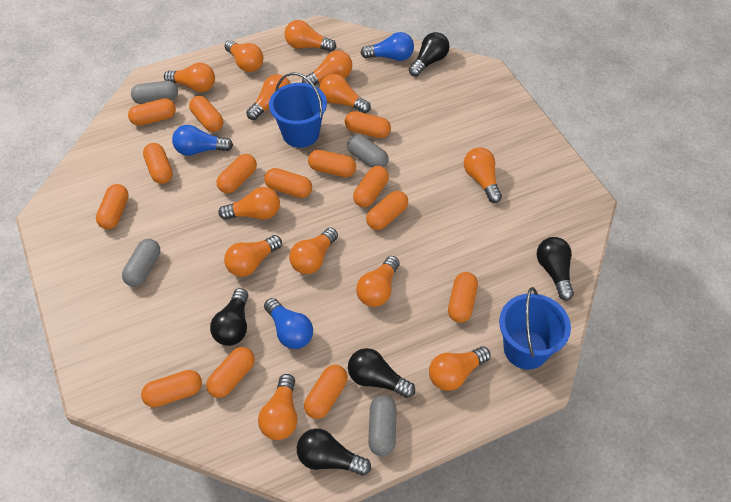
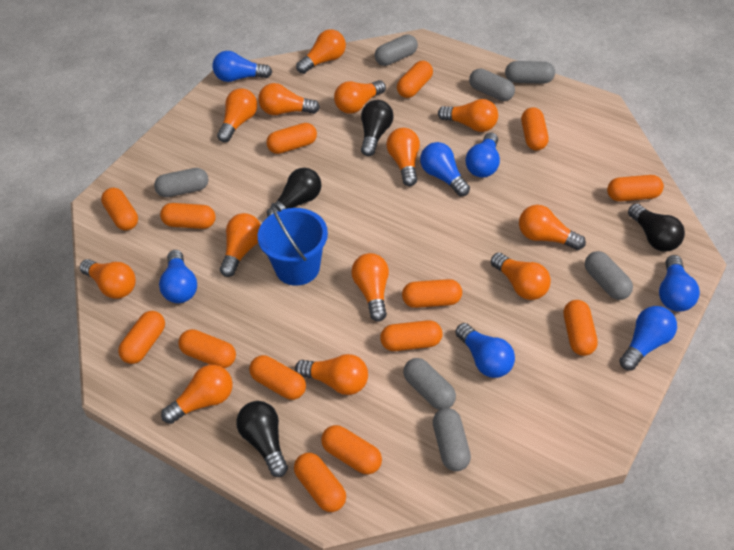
black light bulb: 5 -> 4
blue bucket: 2 -> 1
blue light bulb: 3 -> 7
grey capsule: 4 -> 7

